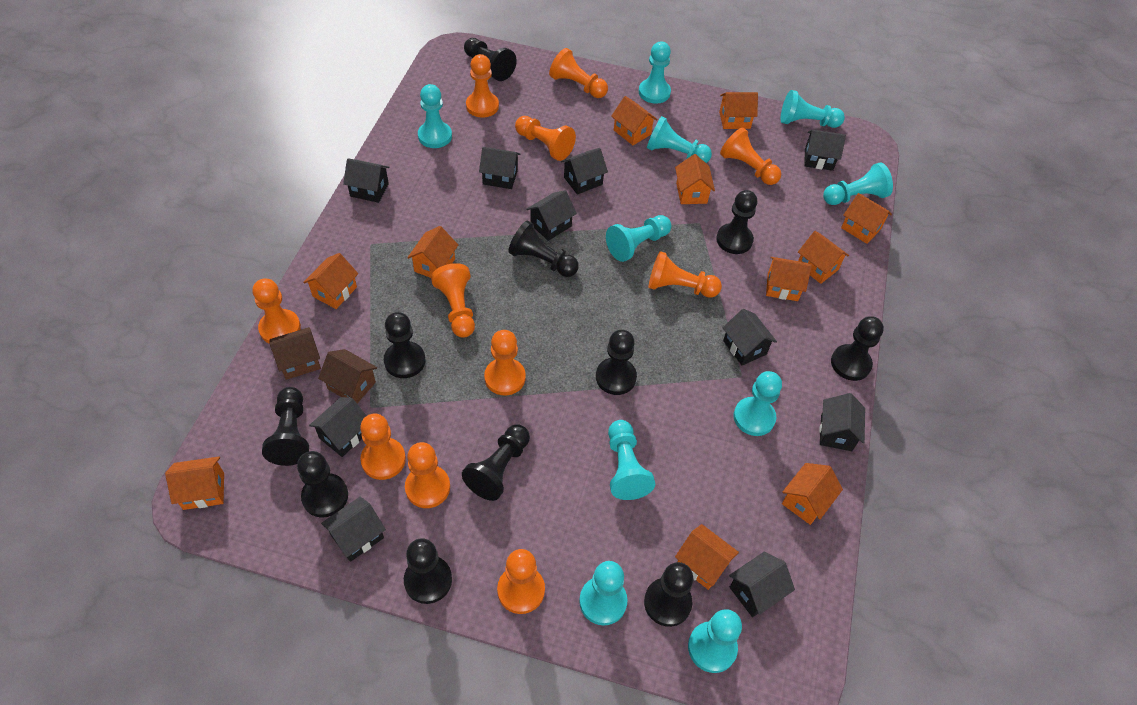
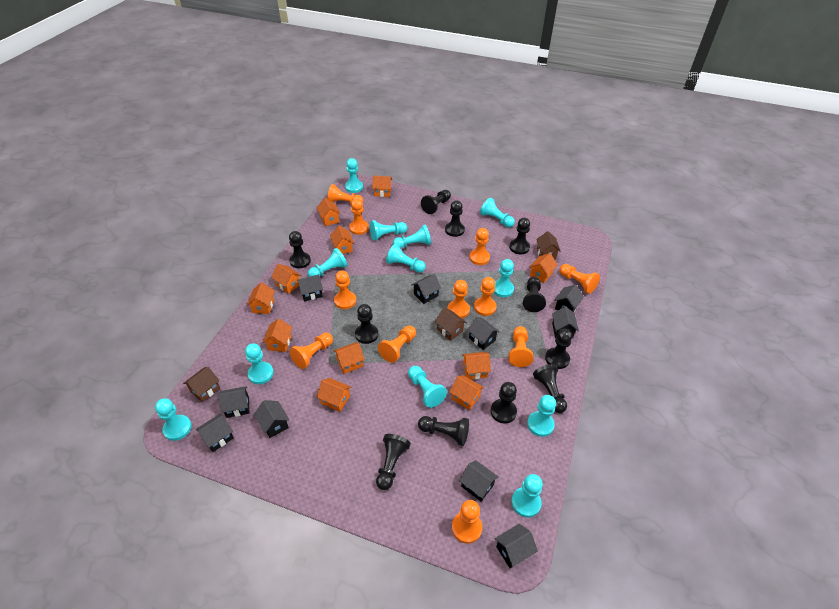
brown house: 2 -> 3
turquoise pawn: 10 -> 12

